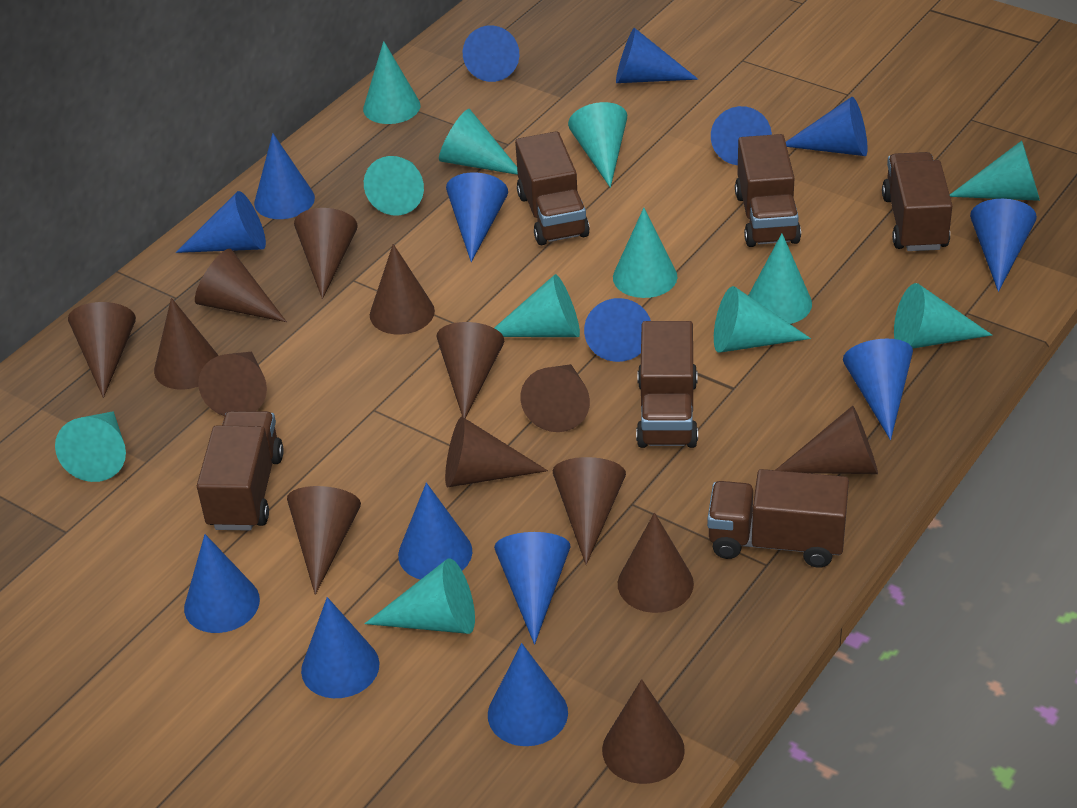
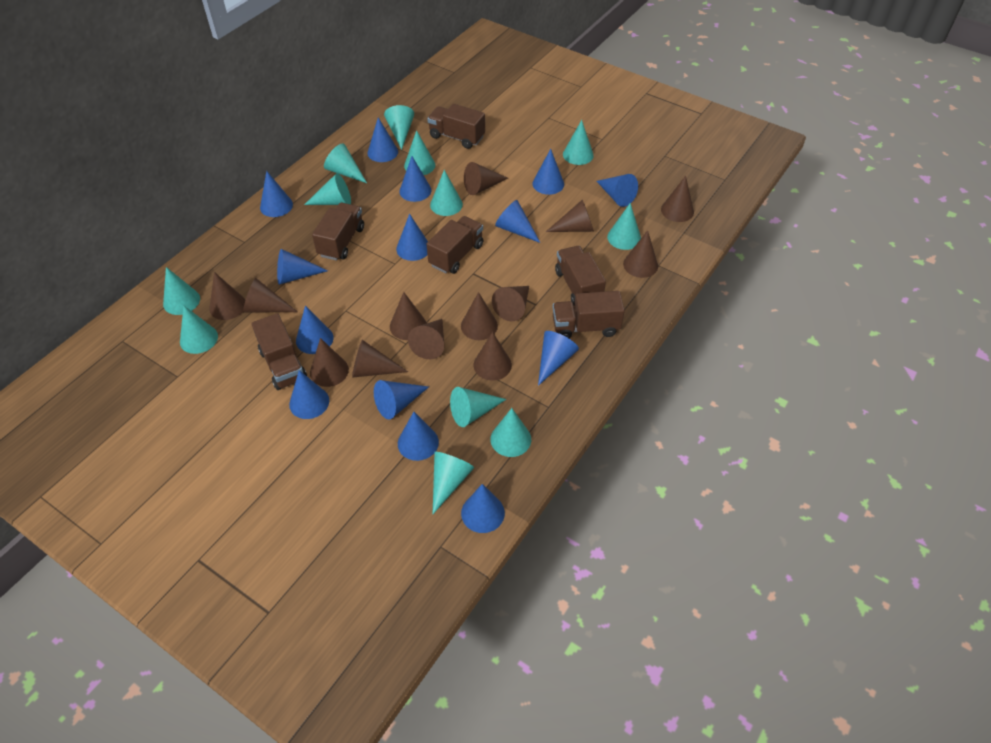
blue cone: 15 -> 14
brown cone: 14 -> 13

